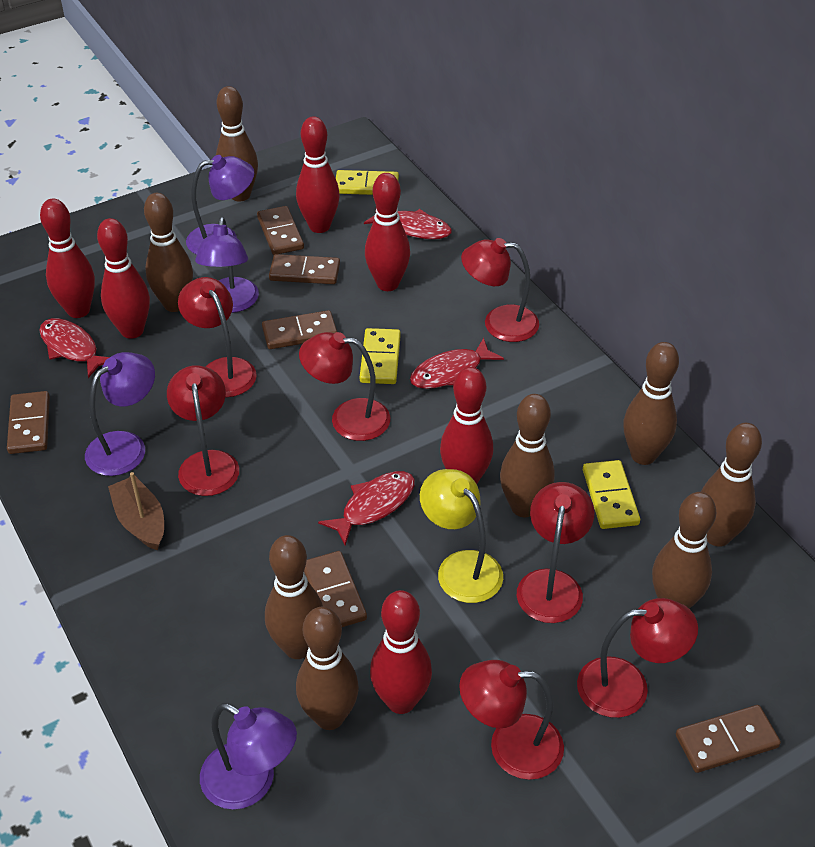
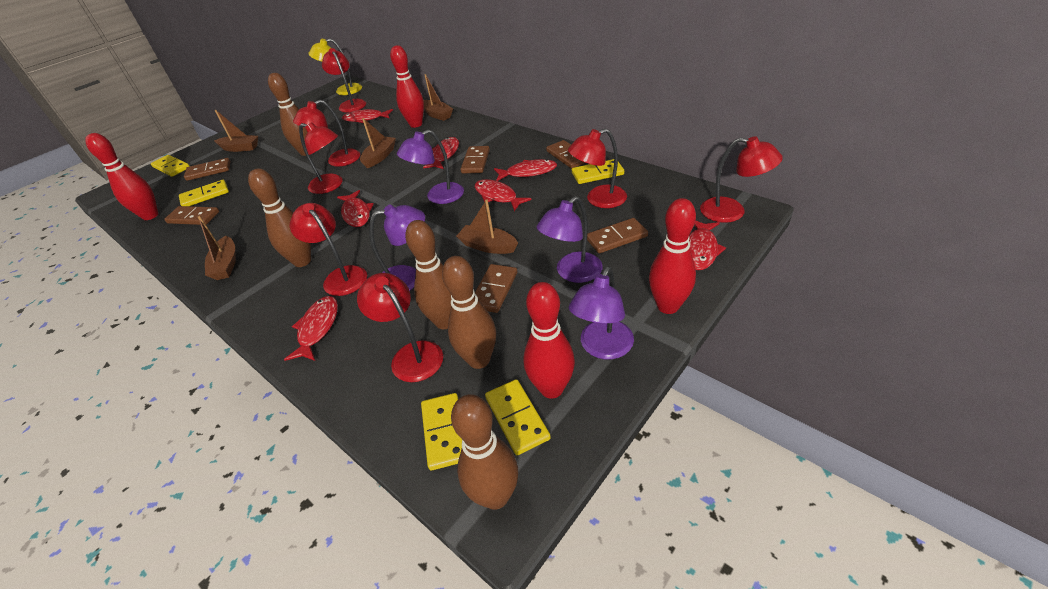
brown boat: 1 -> 5
brown bowling pin: 8 -> 5
red bowling pin: 6 -> 4
red fish: 4 -> 7
yellow domino: 3 -> 5

